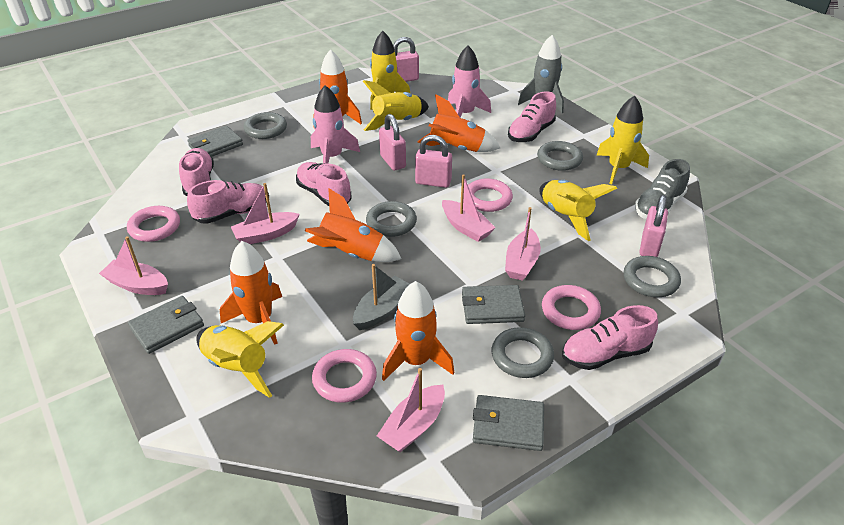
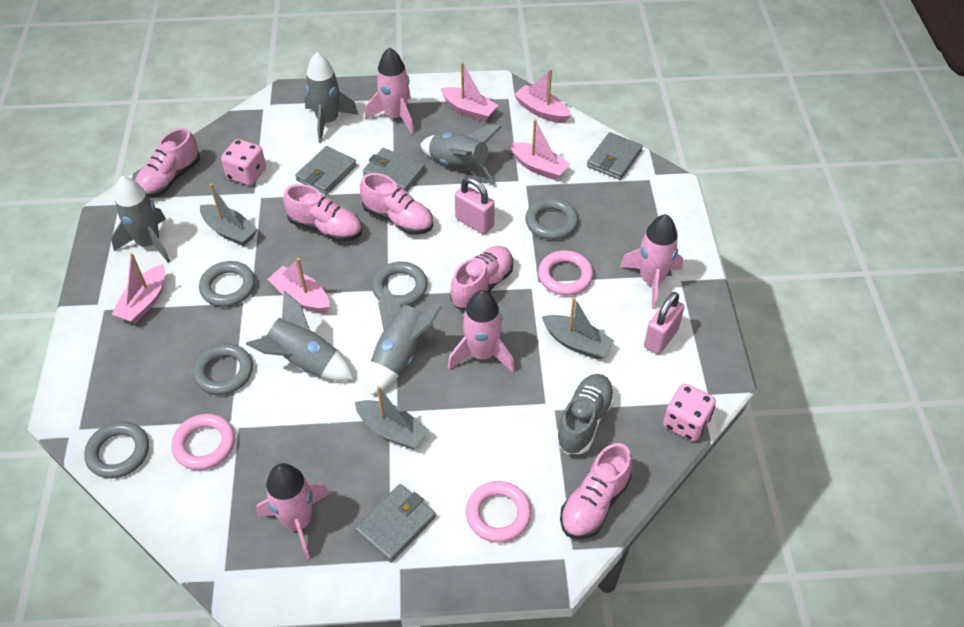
grey boat: 1 -> 3
grey rocket: 1 -> 5
orange rocket: 5 -> 0
pink dice: 0 -> 2
pink padlock: 4 -> 2
pink ring: 4 -> 3
pink rocket: 2 -> 4
yellow rocket: 5 -> 0

